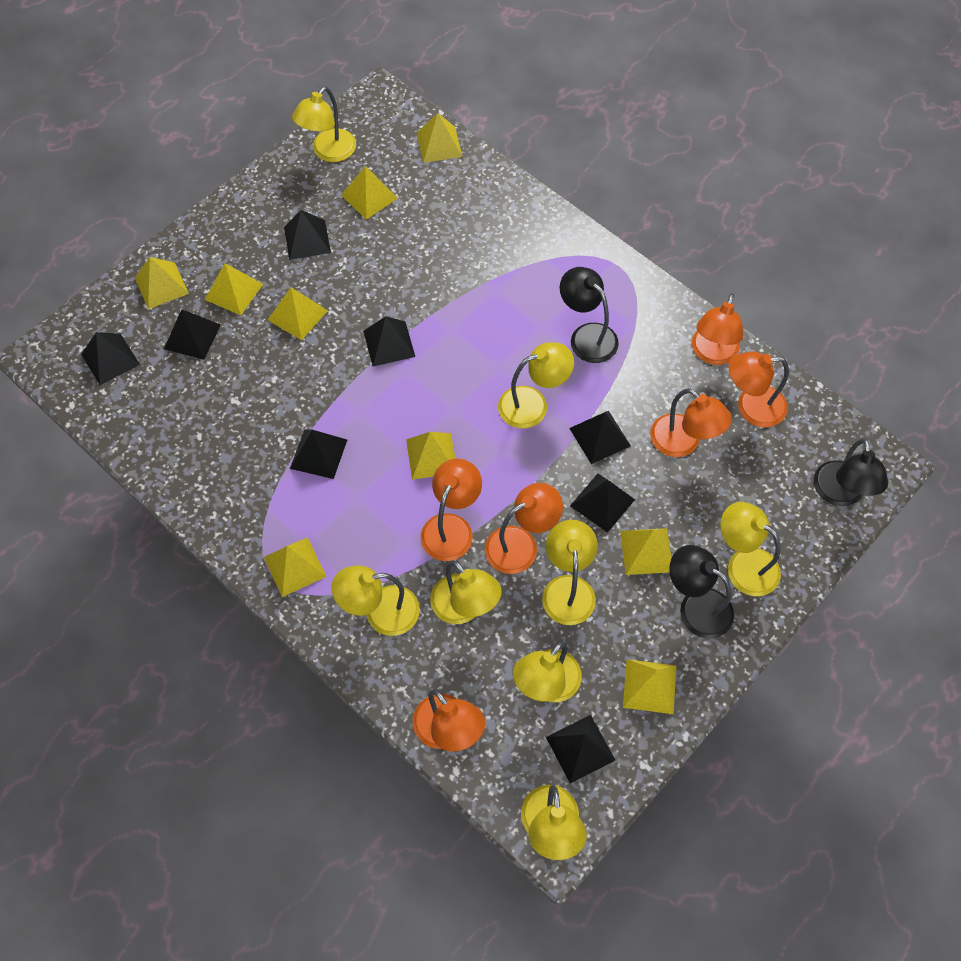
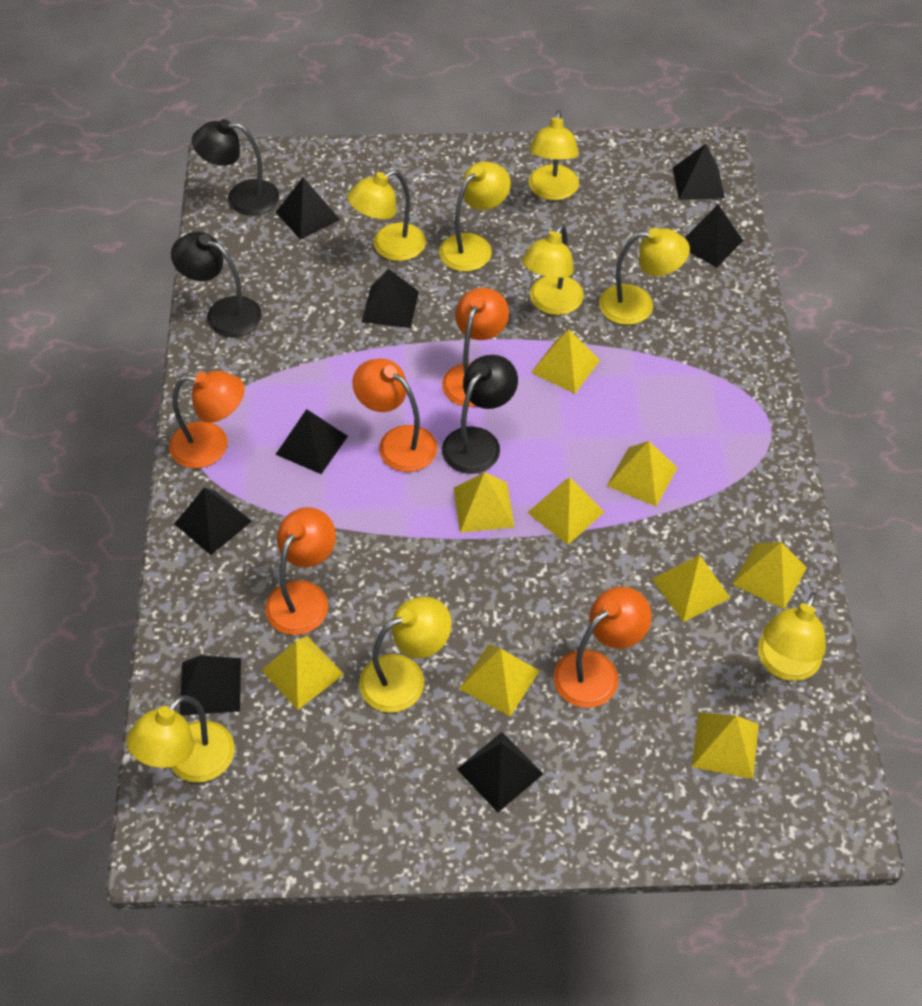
orange lamp: 6 -> 5

